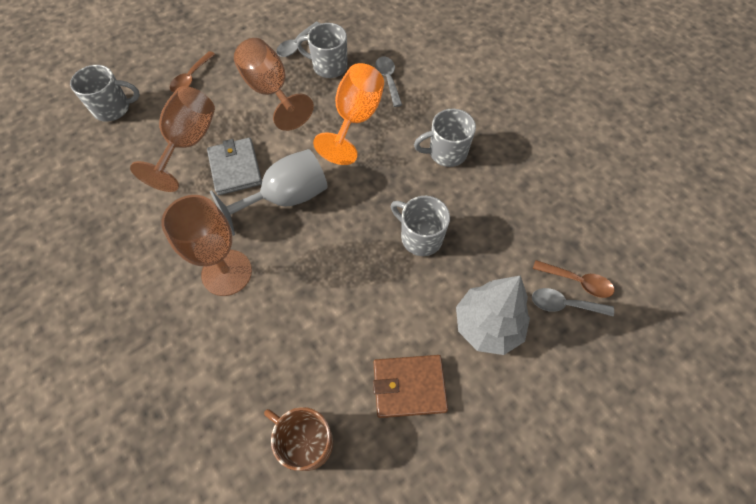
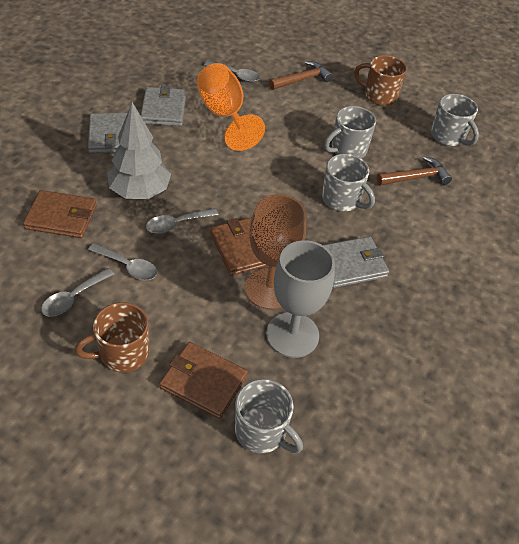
brown goblet: 3 -> 1
brown hammer: 0 -> 2
brown mug: 1 -> 2
brown spoon: 2 -> 0
brown wallet: 1 -> 3
grey spoon: 3 -> 4
grey wallet: 1 -> 3

